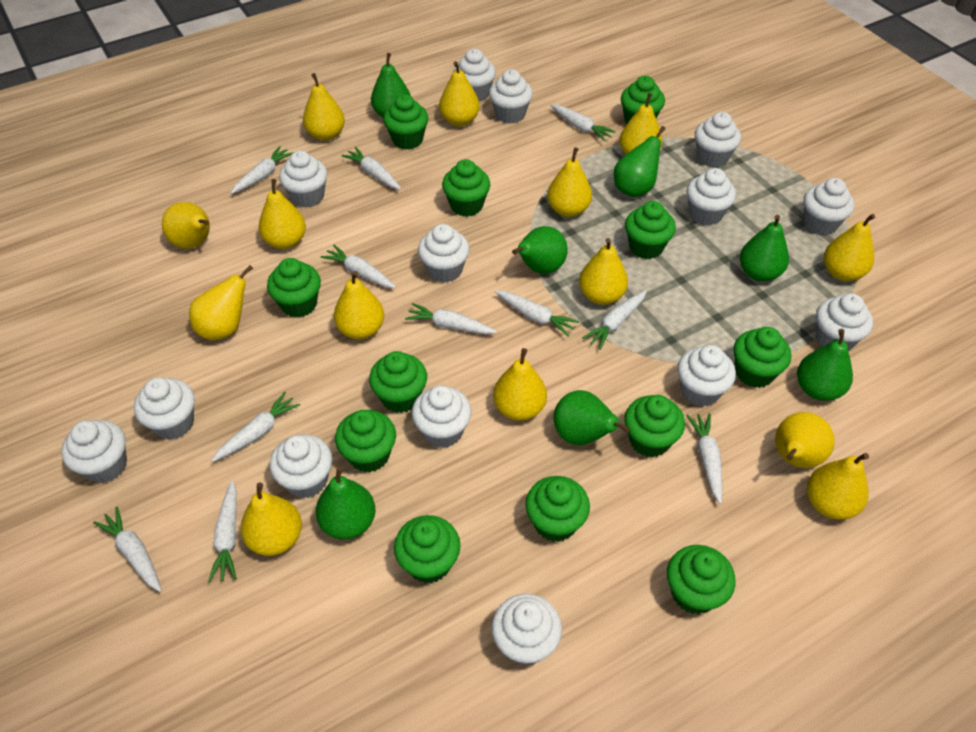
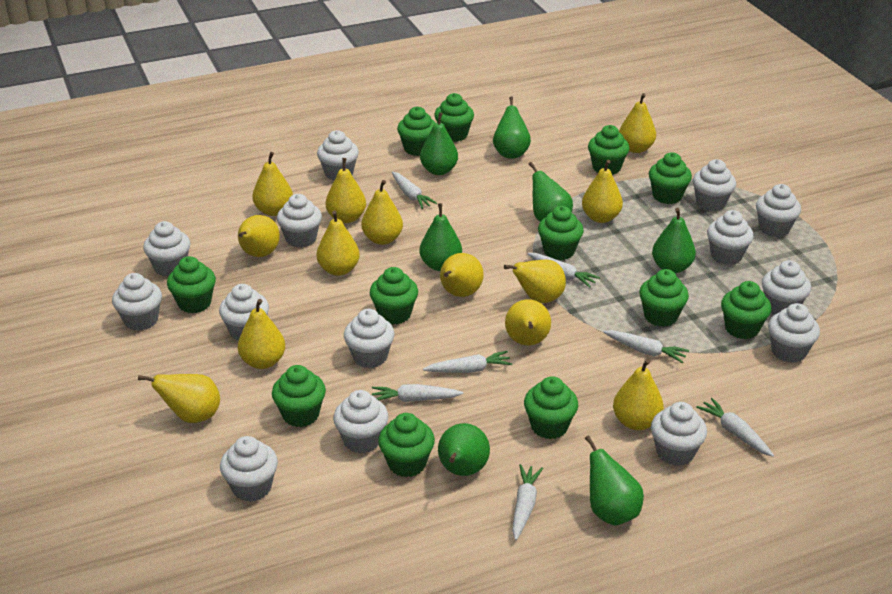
white carrot: 11 -> 7
yellow pear: 14 -> 13

